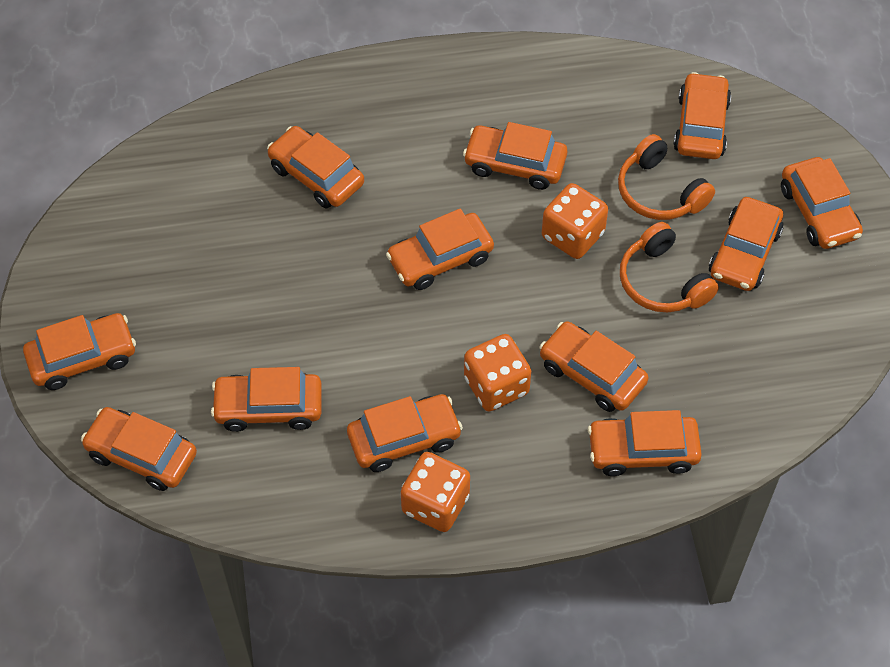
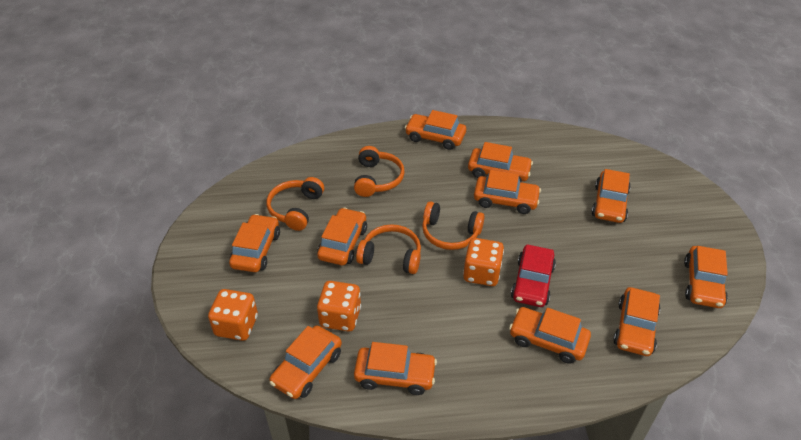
orange car: 12 -> 11
orange headphones: 2 -> 4
red car: 0 -> 1

